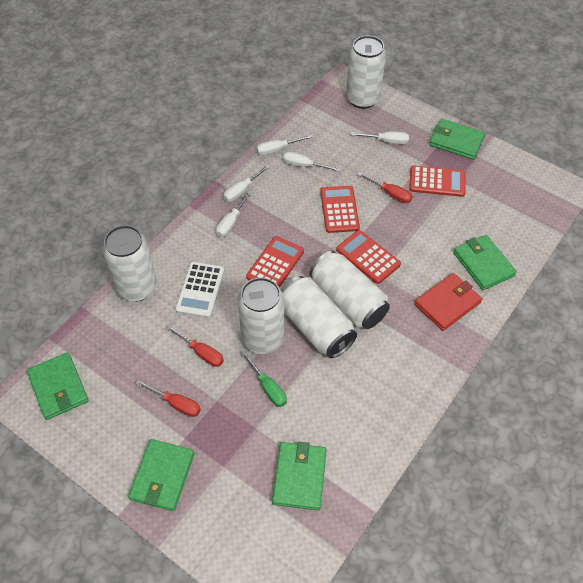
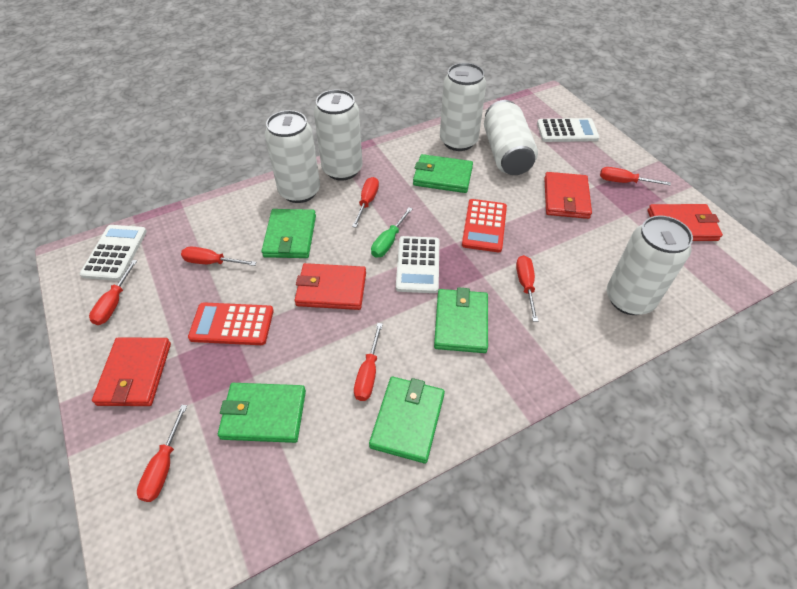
red calculator: 4 -> 2
red screwdriver: 3 -> 7
red wallet: 1 -> 4
white calculator: 1 -> 3
white screwdriver: 5 -> 0

